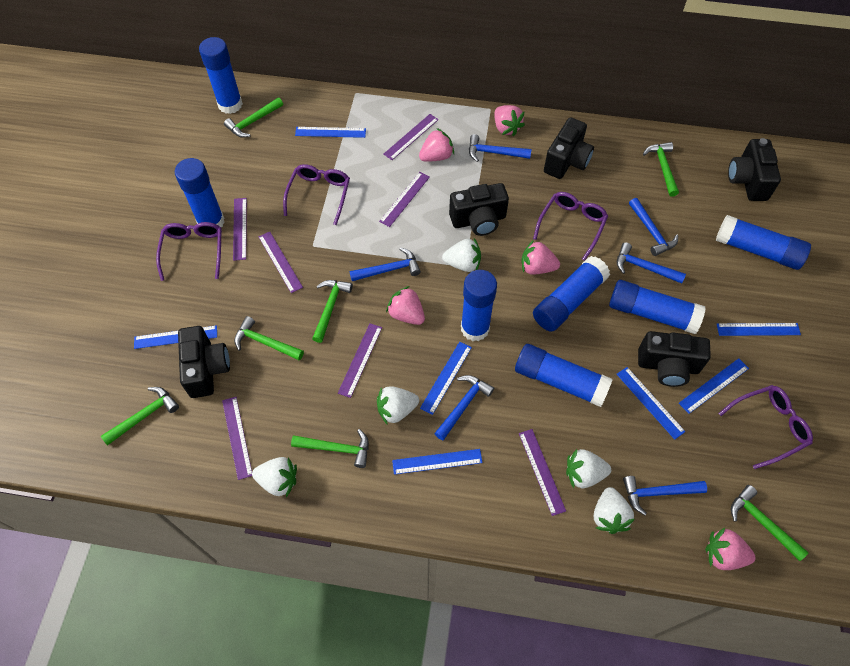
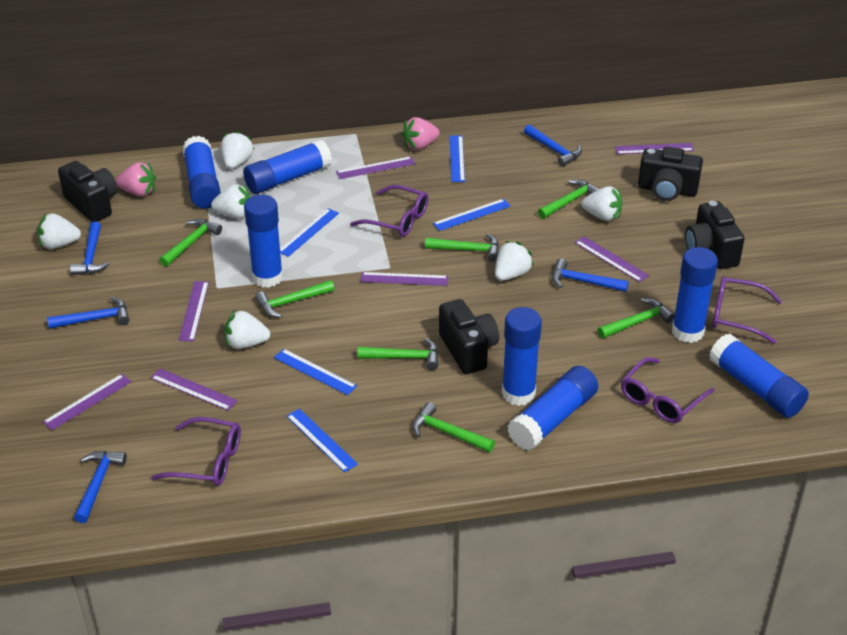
black camera: 5 -> 4
blue hammer: 6 -> 5
blue ruler: 7 -> 5
pink strawberry: 5 -> 2
white strawberry: 5 -> 6

